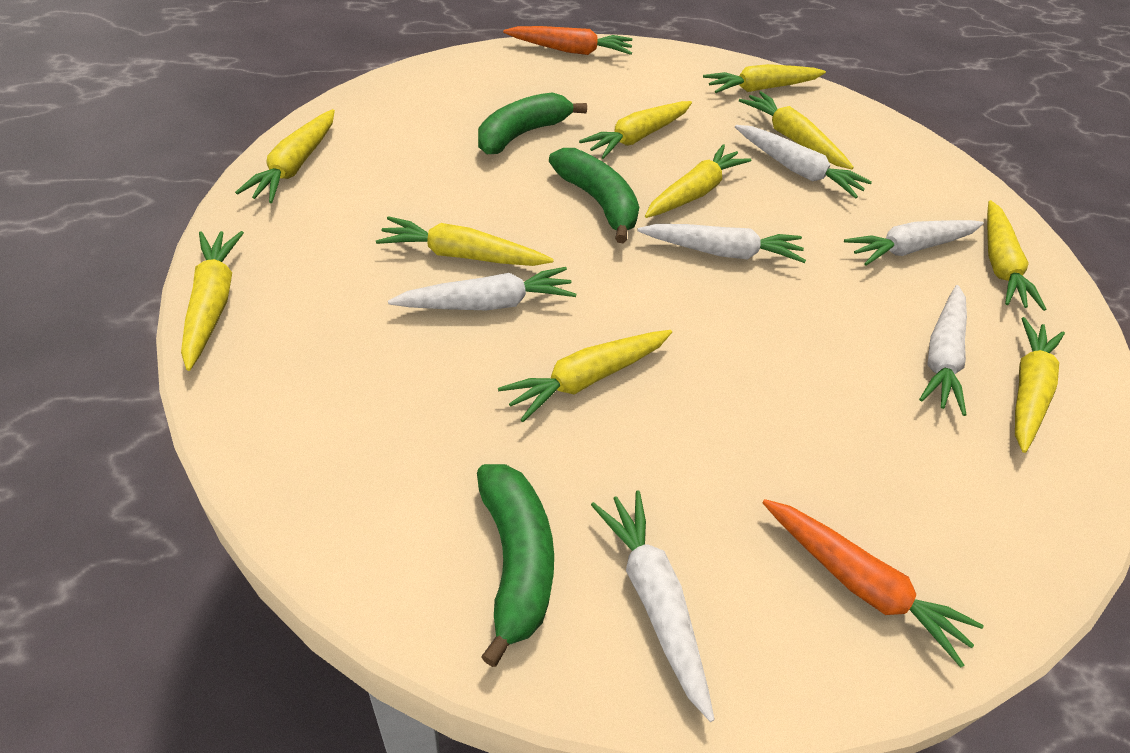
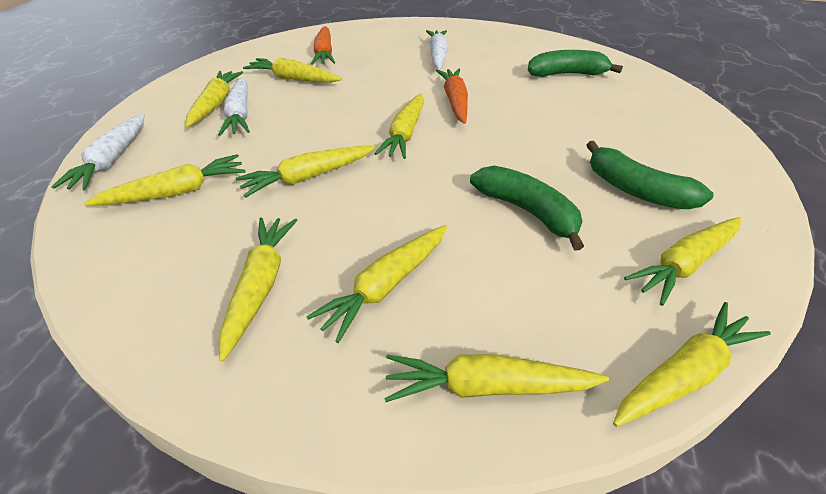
white carrot: 6 -> 3

